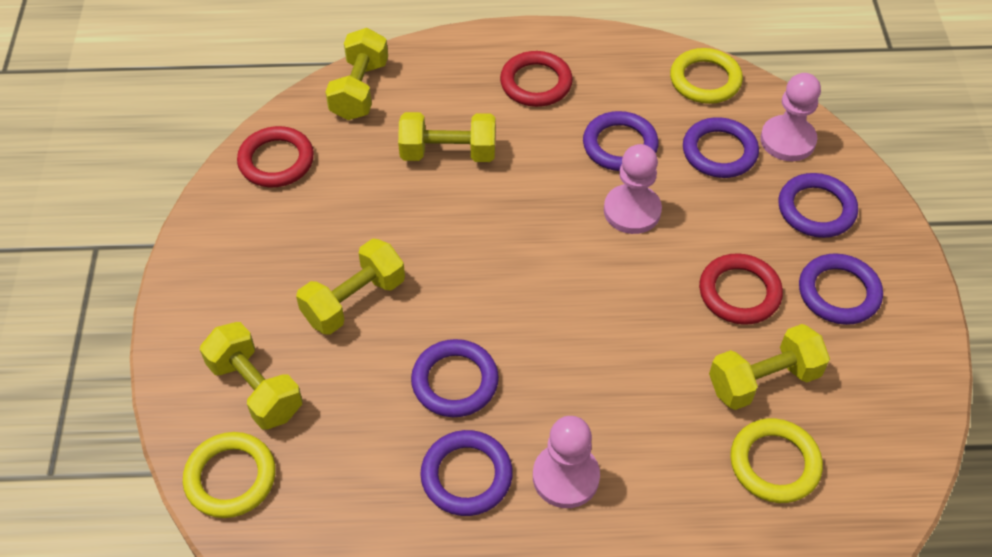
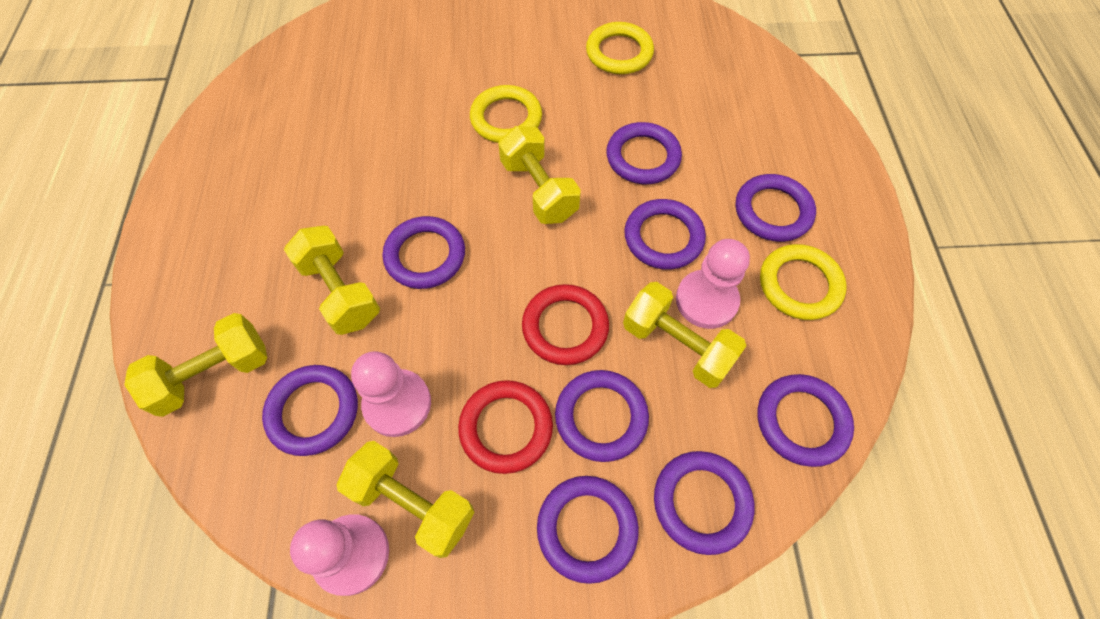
purple ring: 6 -> 9
red ring: 3 -> 2

